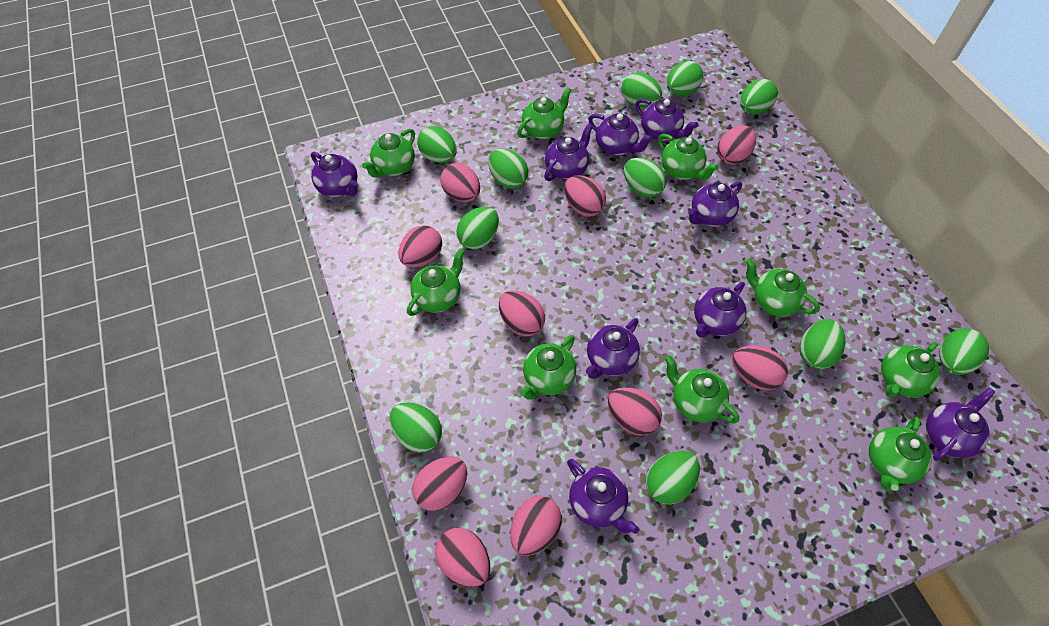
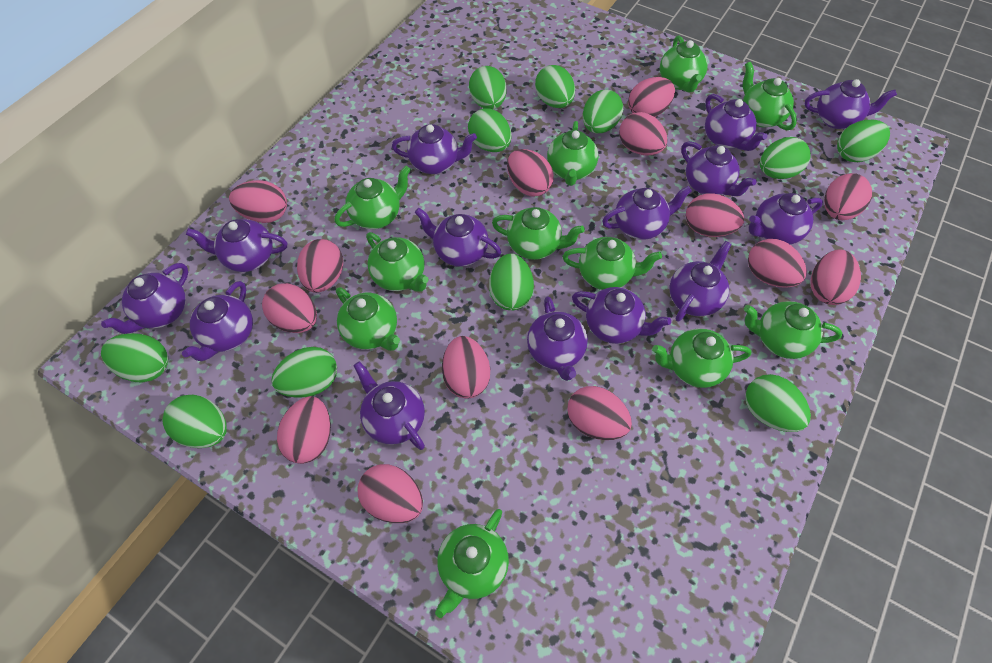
green teapot: 9 -> 11
pink egg: 10 -> 14
purple teapot: 9 -> 14

